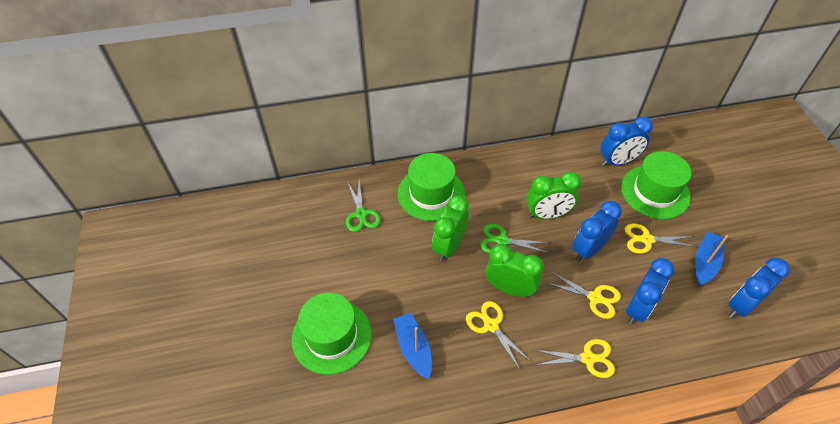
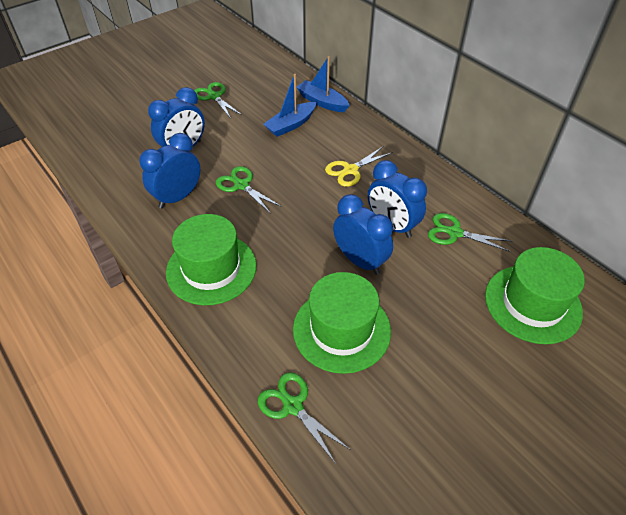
green clock: 3 -> 0
green scissors: 2 -> 4
yellow scissors: 4 -> 1

